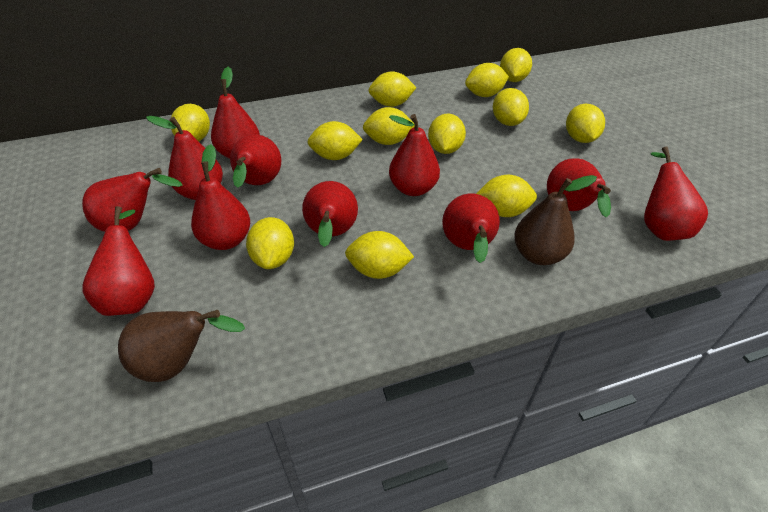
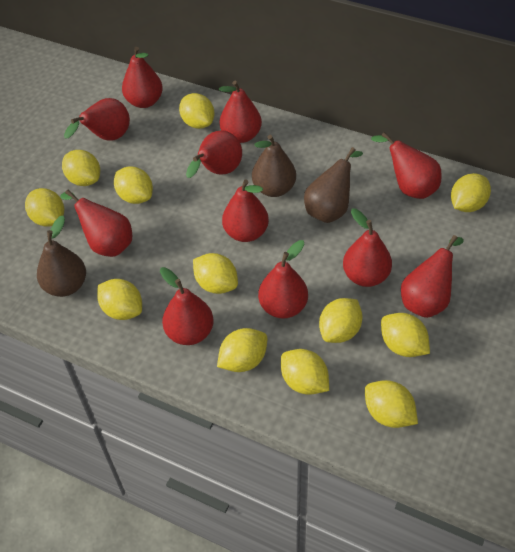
brown pear: 2 -> 3

